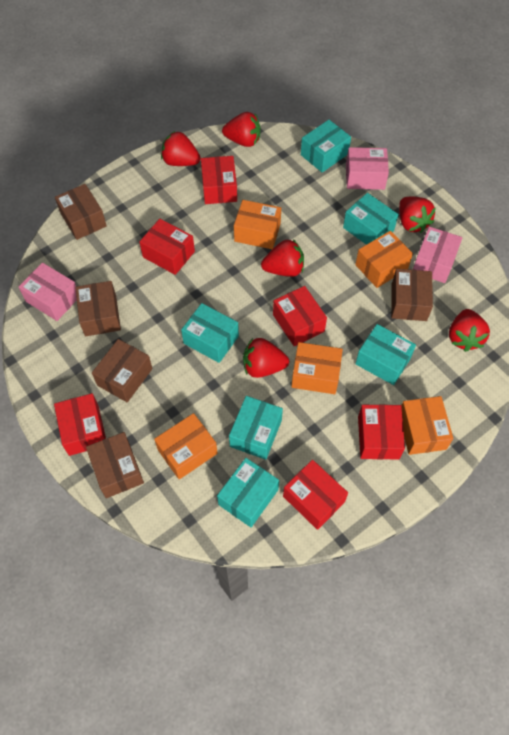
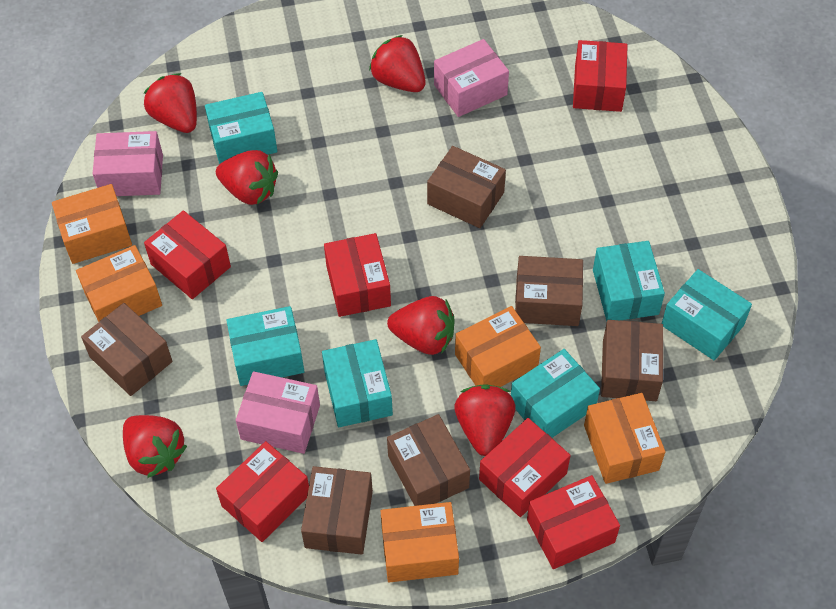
brown box: 5 -> 6

